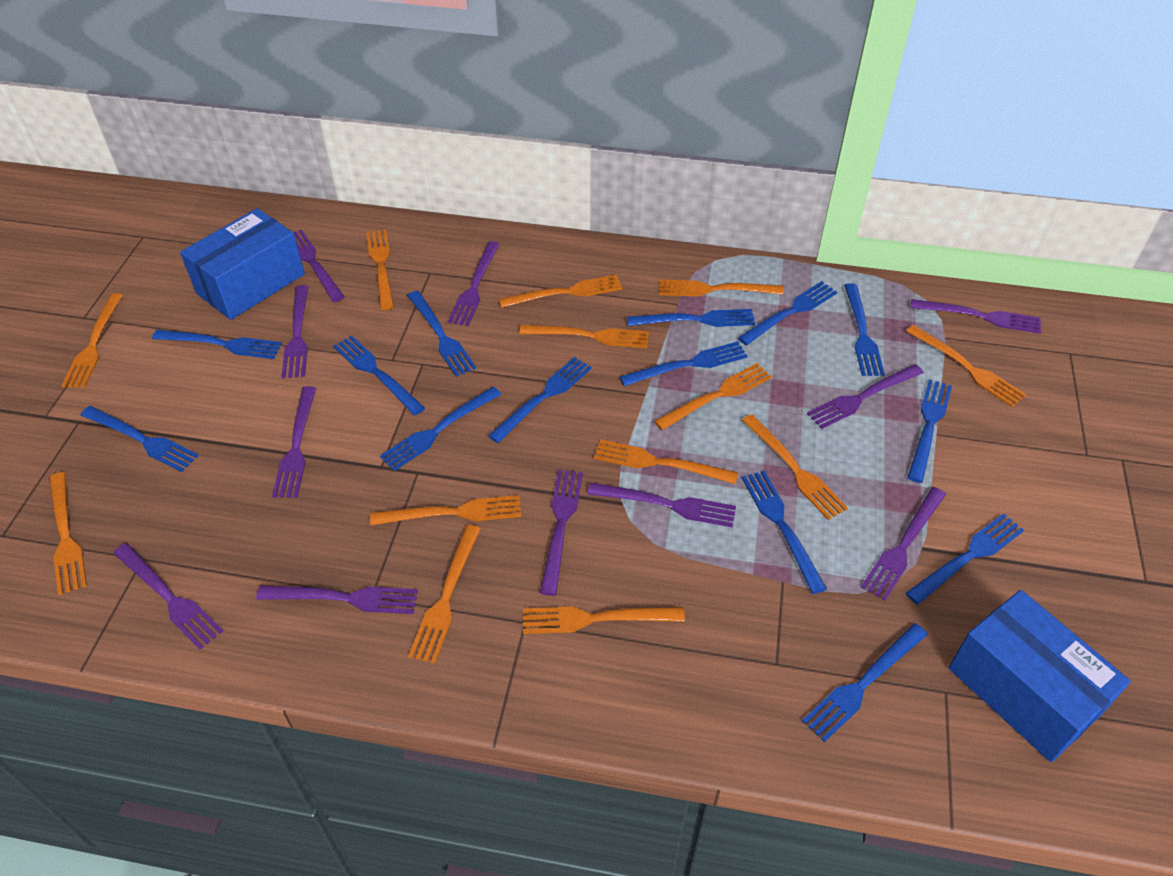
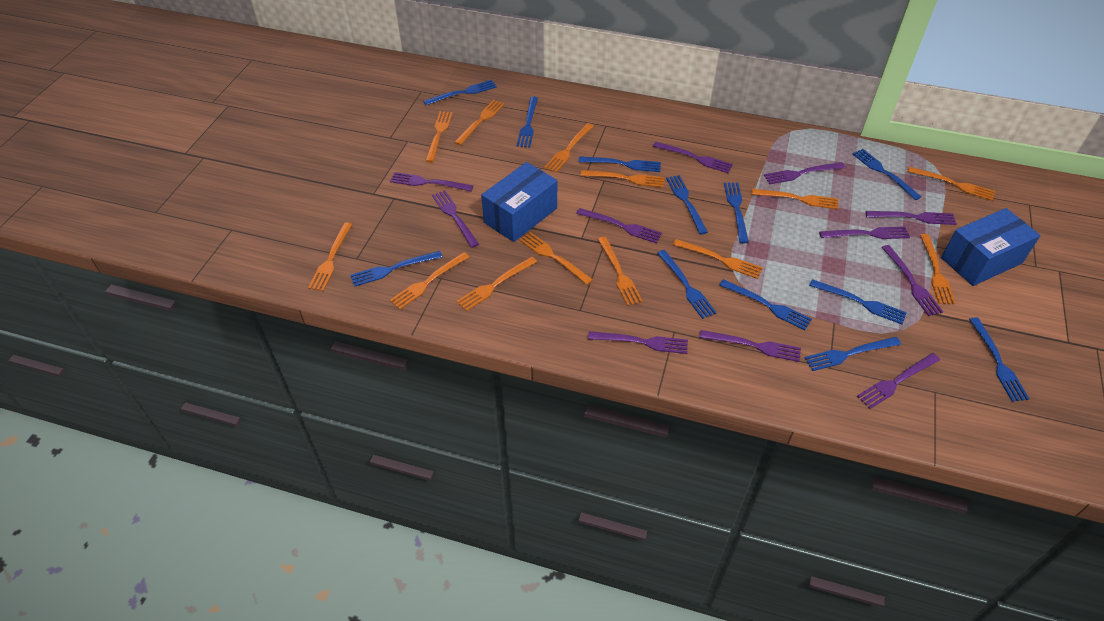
blue fork: 14 -> 12

